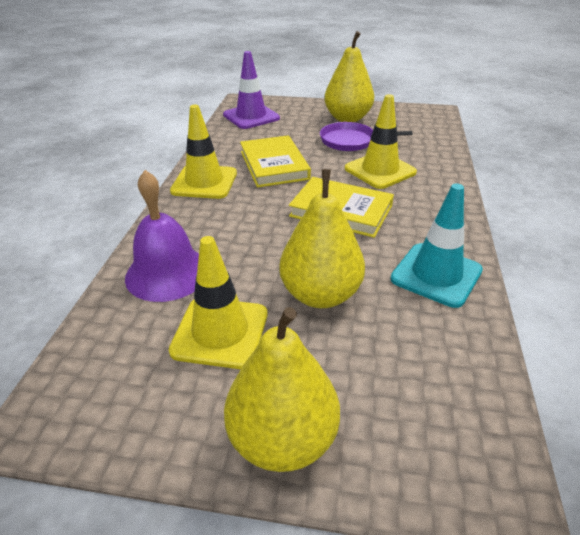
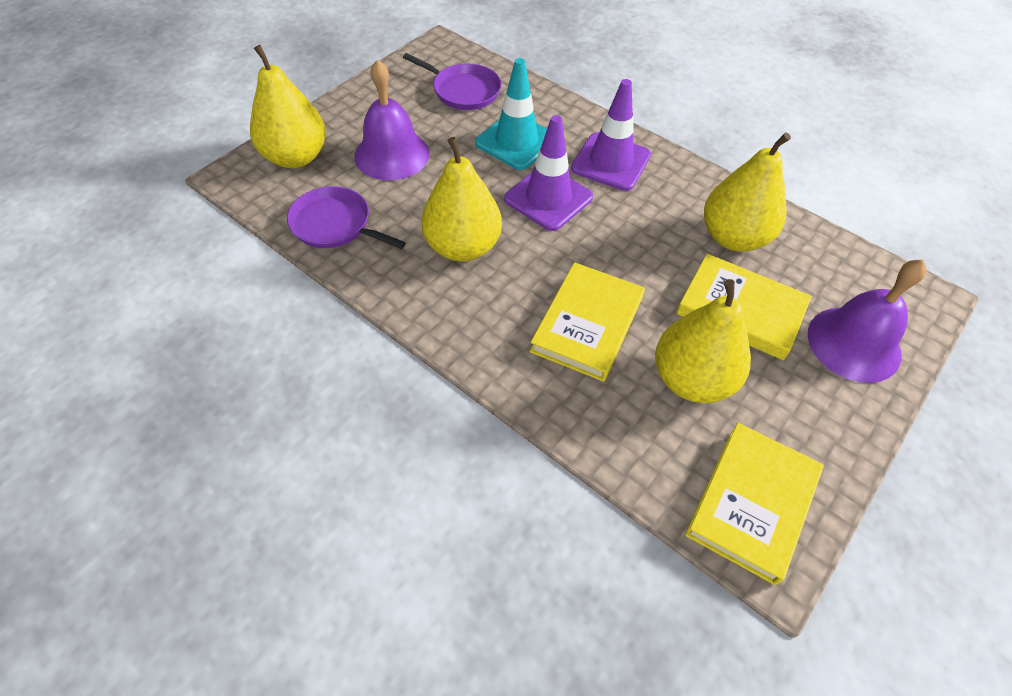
purple bell: 1 -> 2
purple pan: 1 -> 2
purple traffic cone: 1 -> 2
yellow book: 2 -> 3
yellow pear: 3 -> 4
yellow traffic cone: 3 -> 0

